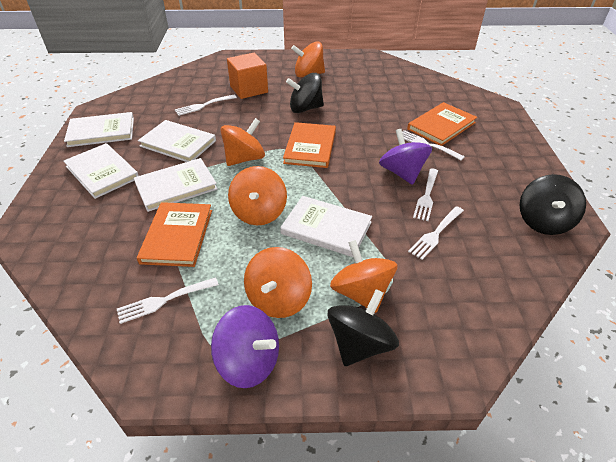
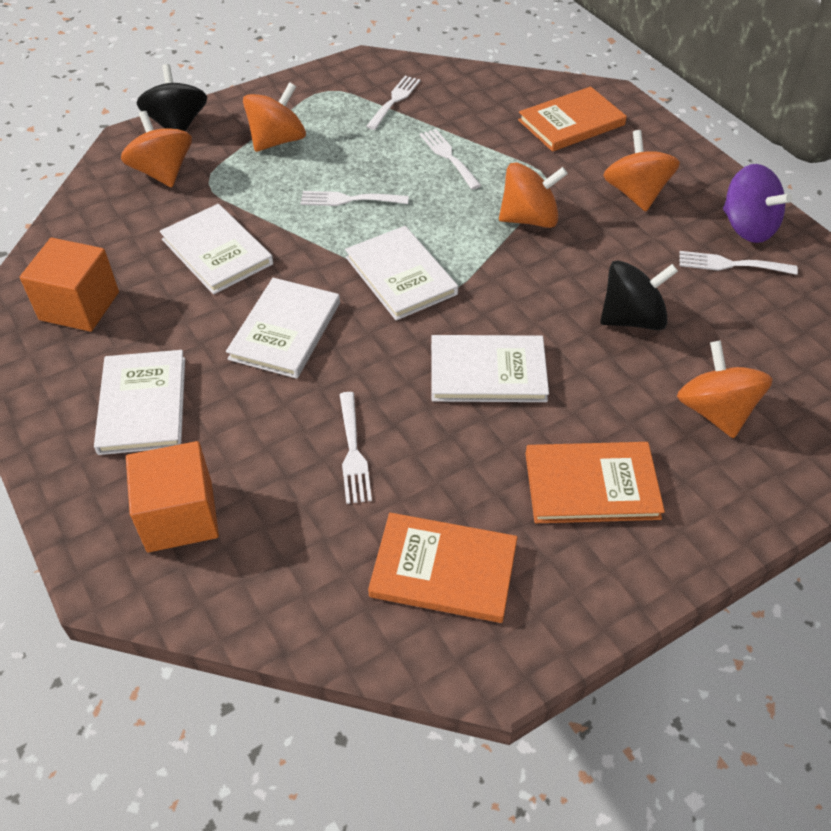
black spinning top: 3 -> 2
orange cube: 1 -> 2
purple spinning top: 2 -> 1

